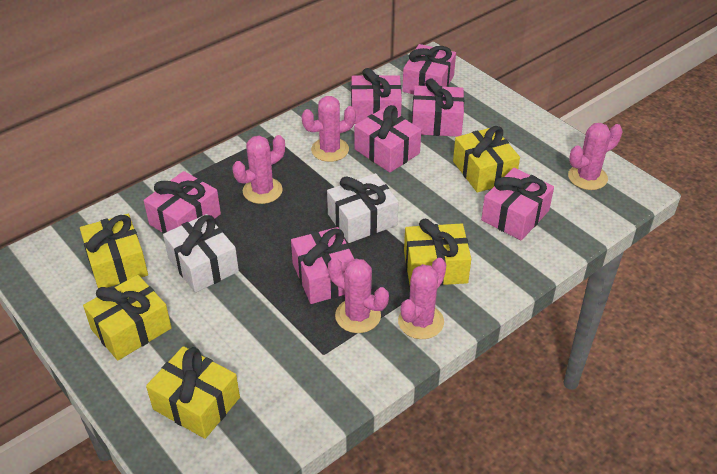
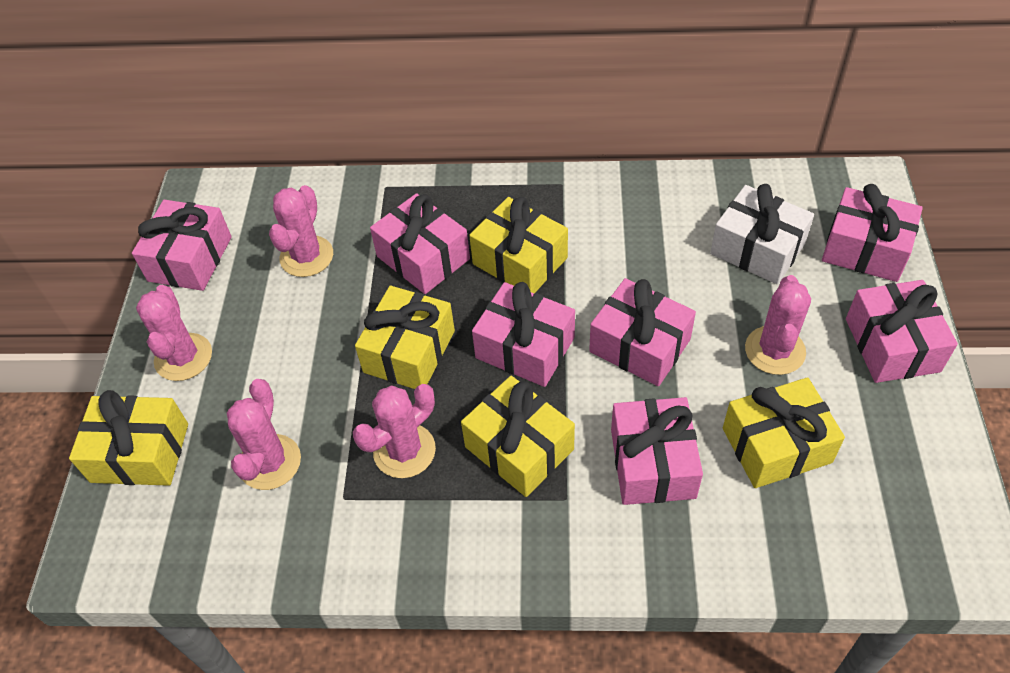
white gift: 2 -> 1

